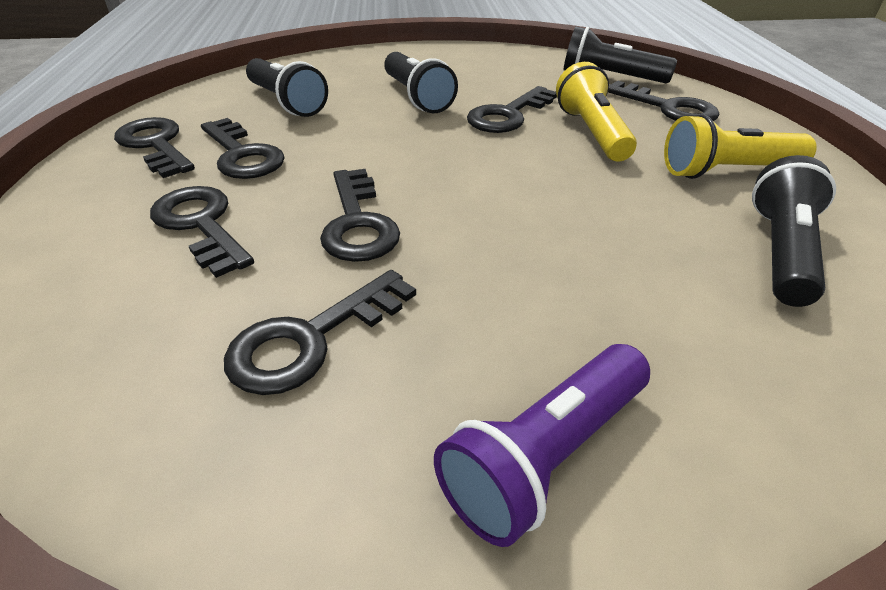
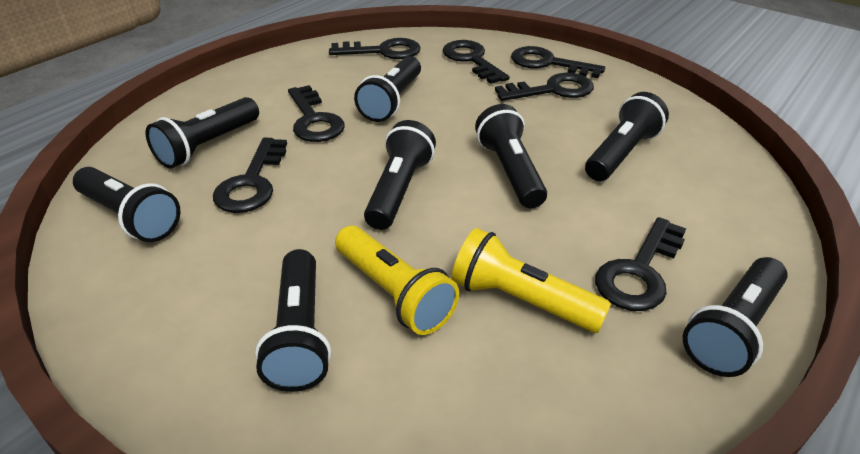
black flashlight: 4 -> 8
purple flashlight: 1 -> 0

